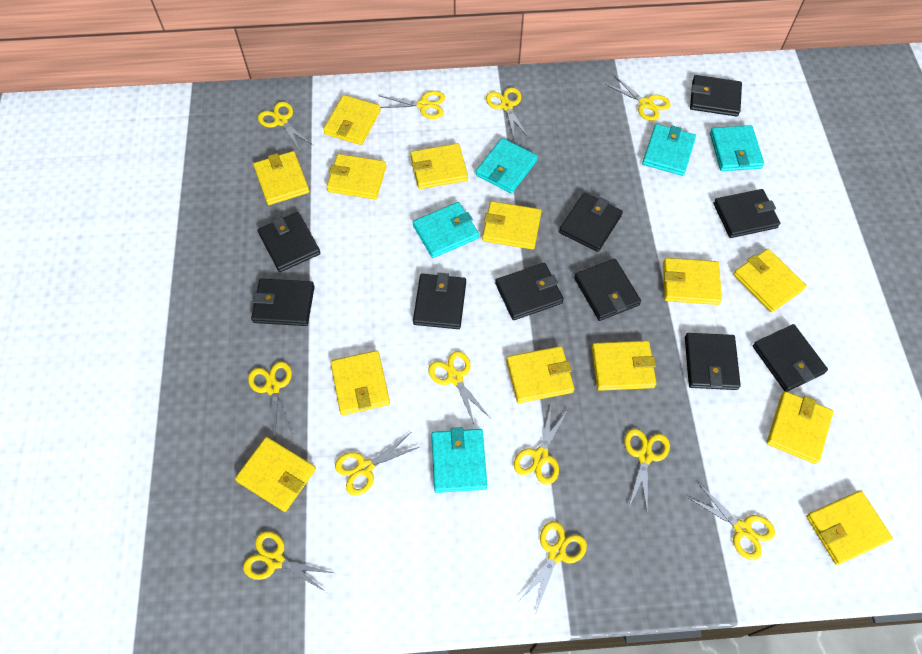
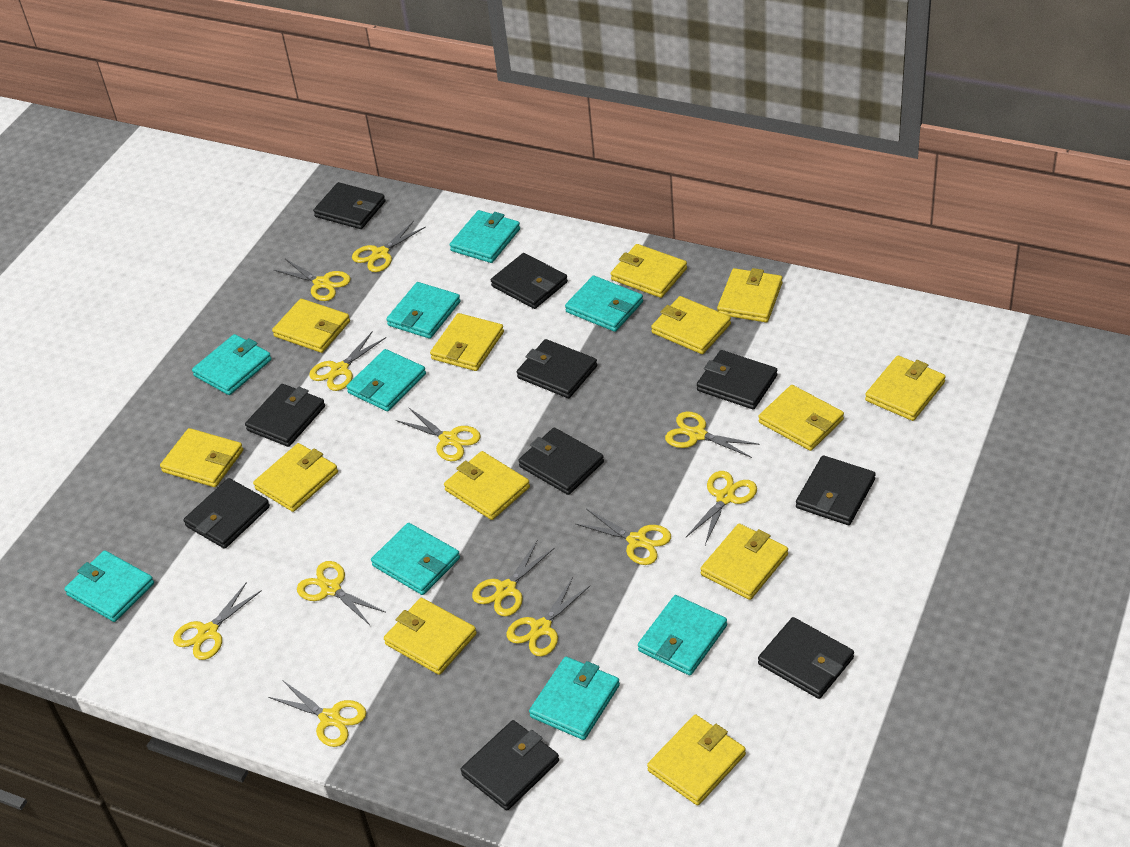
turquoise wallet: 5 -> 9

